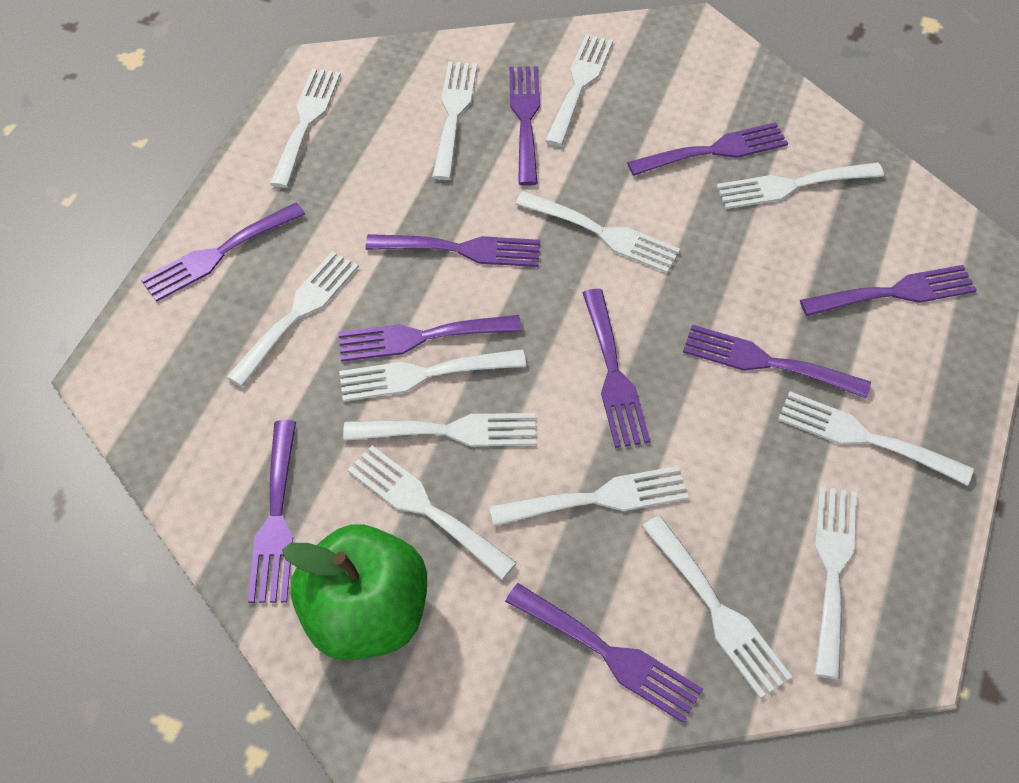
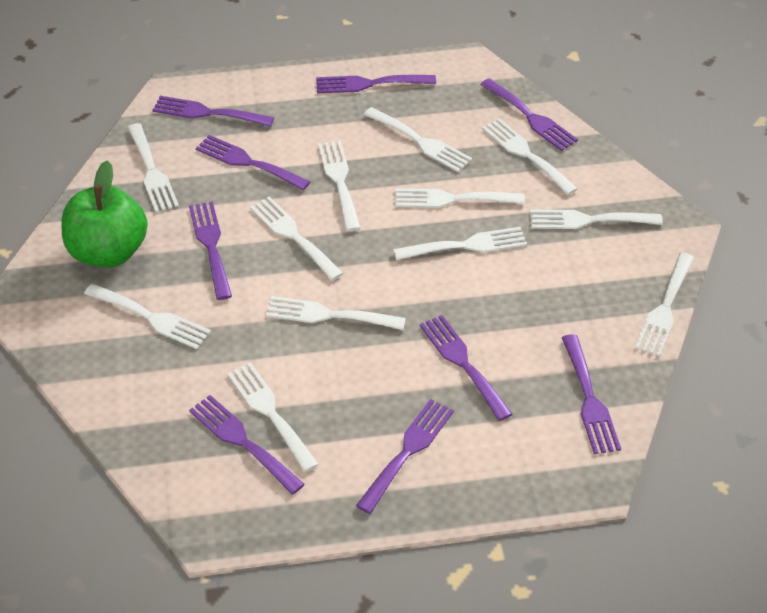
purple fork: 10 -> 9
white fork: 13 -> 12

